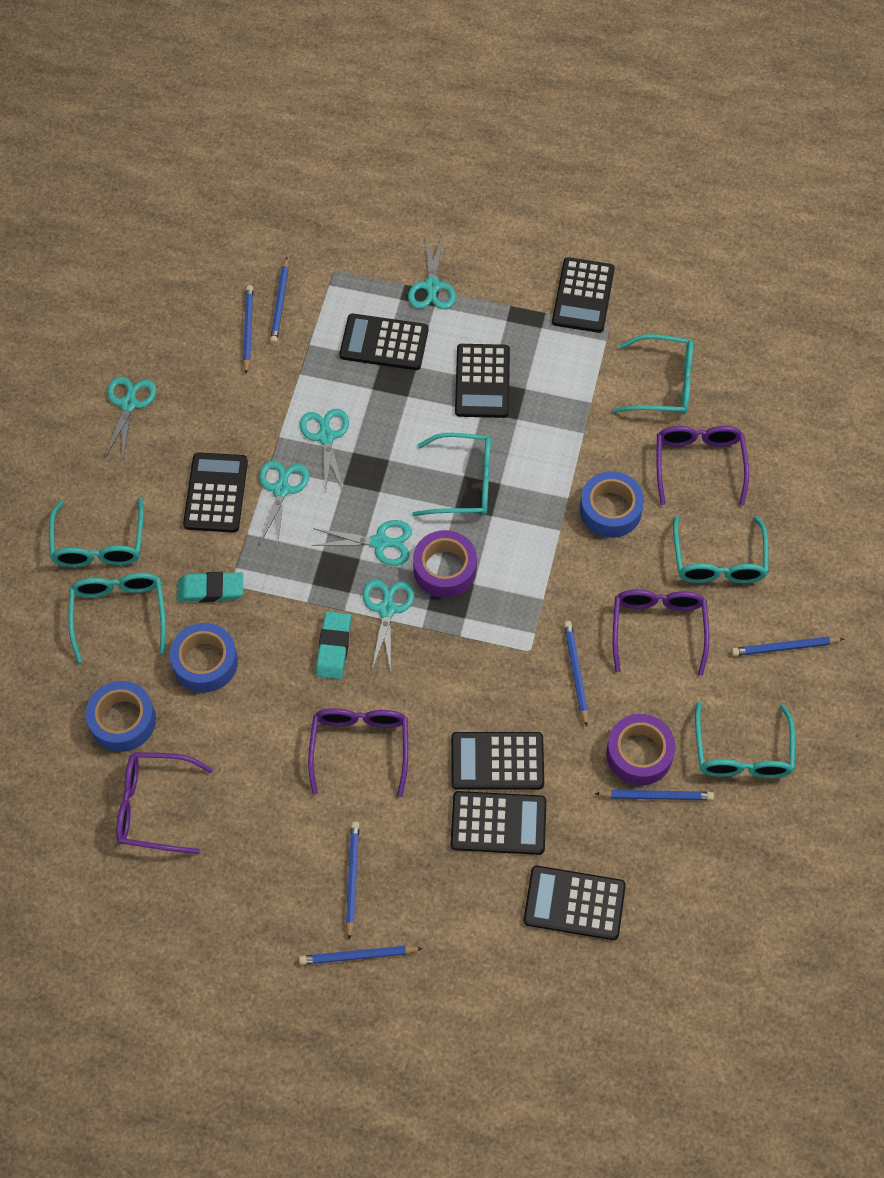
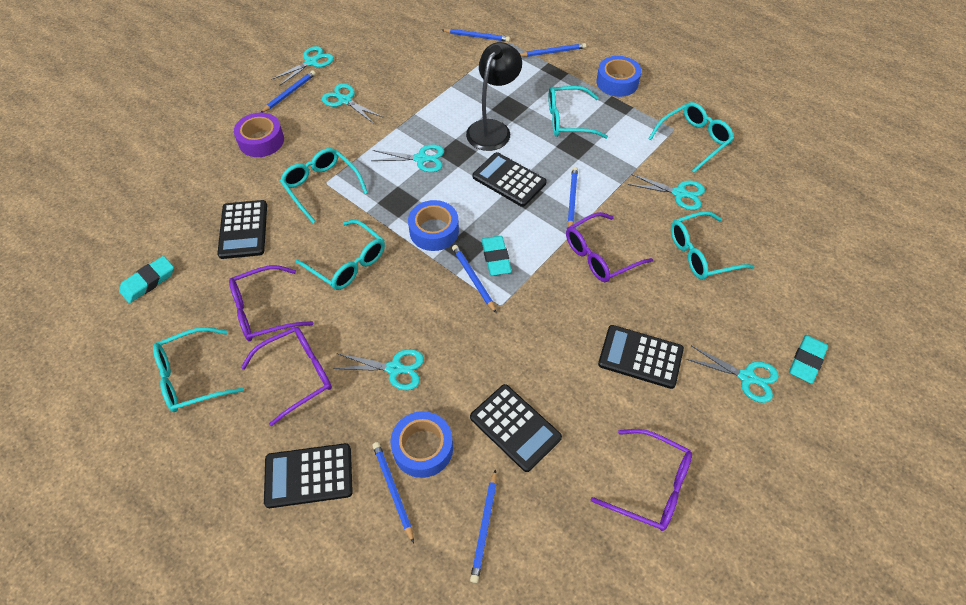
black calculator: 7 -> 5
black lamp: 0 -> 1
purple tape: 2 -> 1
turquoise eraser: 2 -> 3

